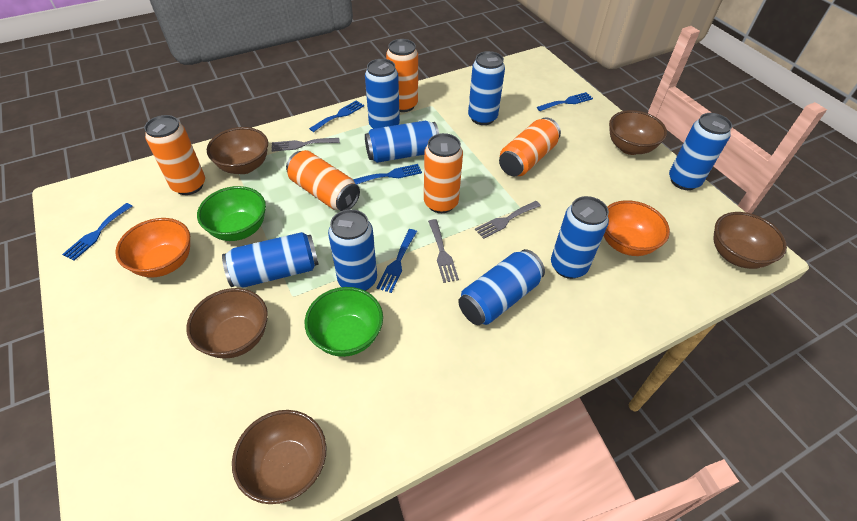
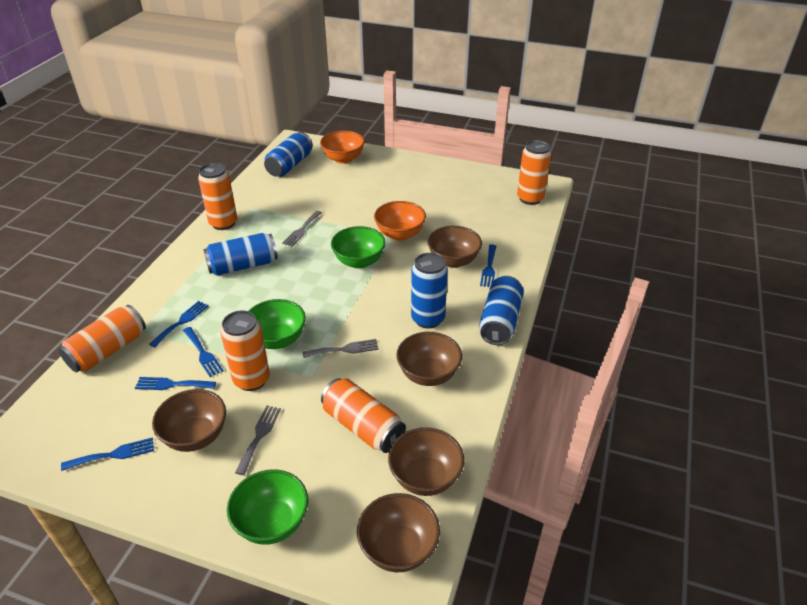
blue can: 8 -> 4
green bowl: 2 -> 3

